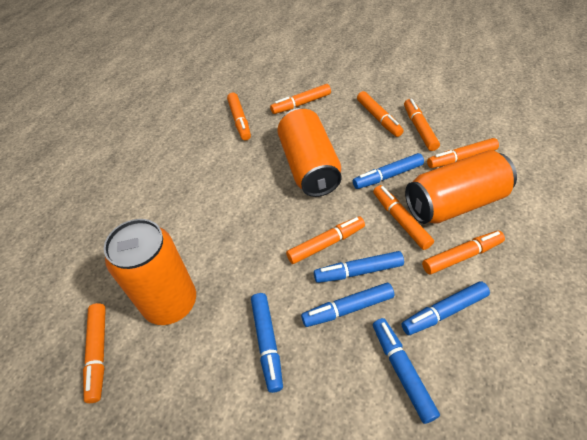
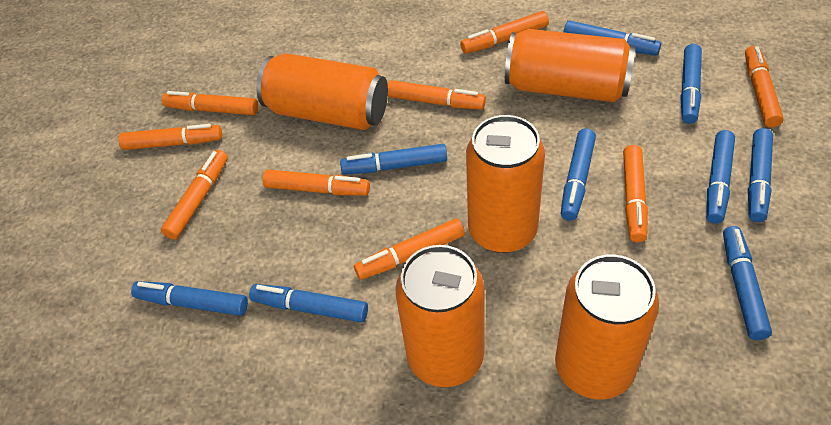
blue marker: 6 -> 9
orange can: 3 -> 5

